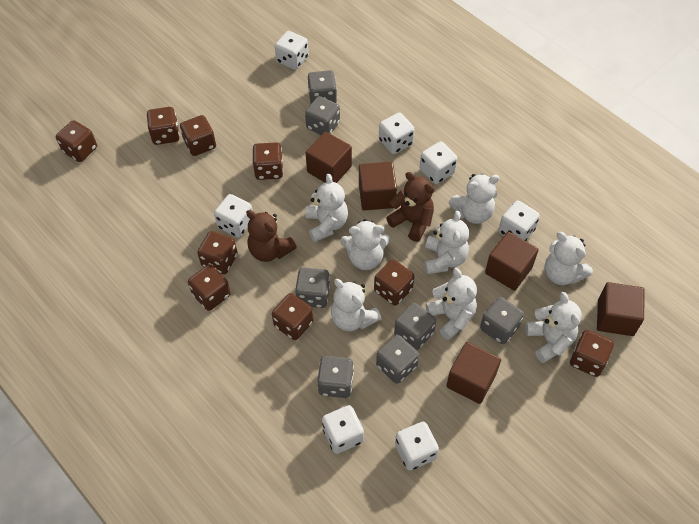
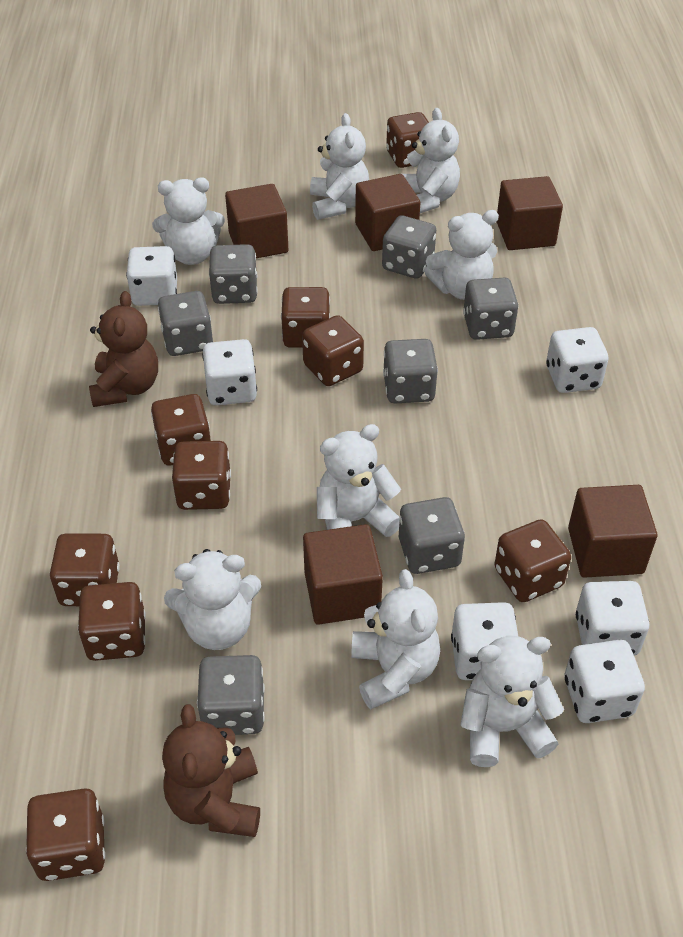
white dice: 7 -> 6

